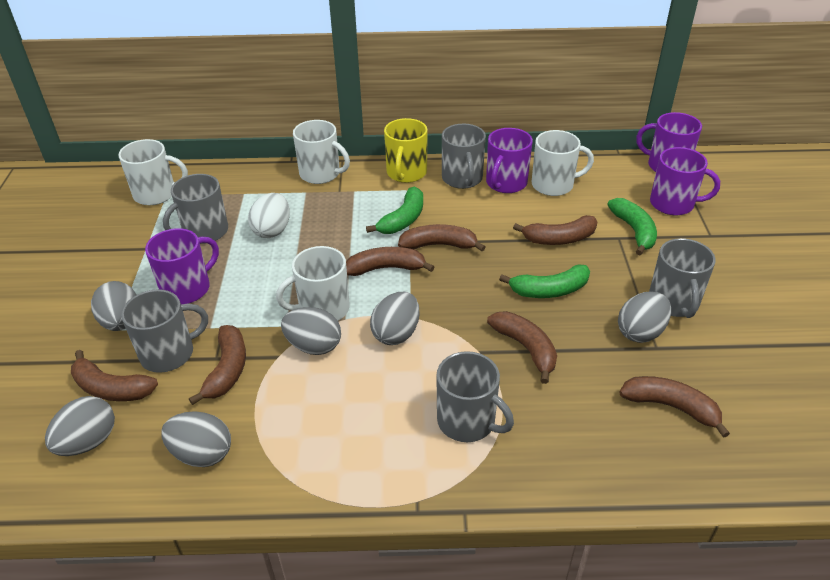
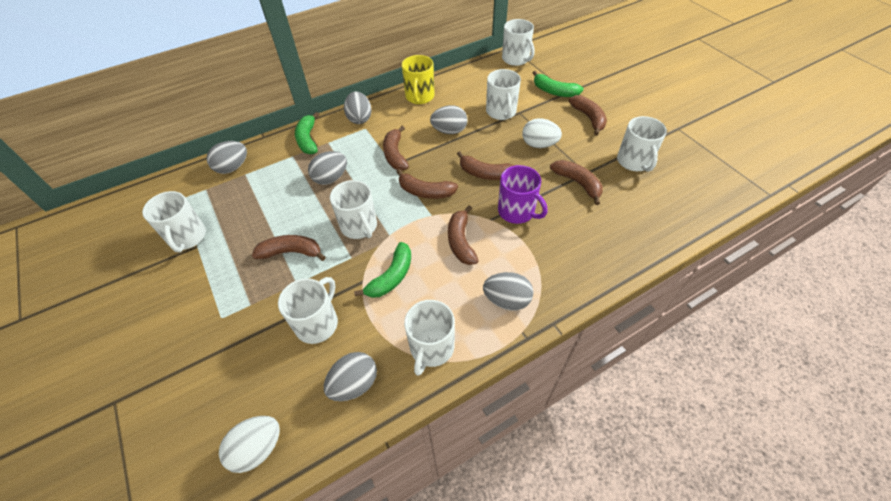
grey mug: 5 -> 0
purple mug: 4 -> 1
white egg: 1 -> 2
white mug: 4 -> 7

